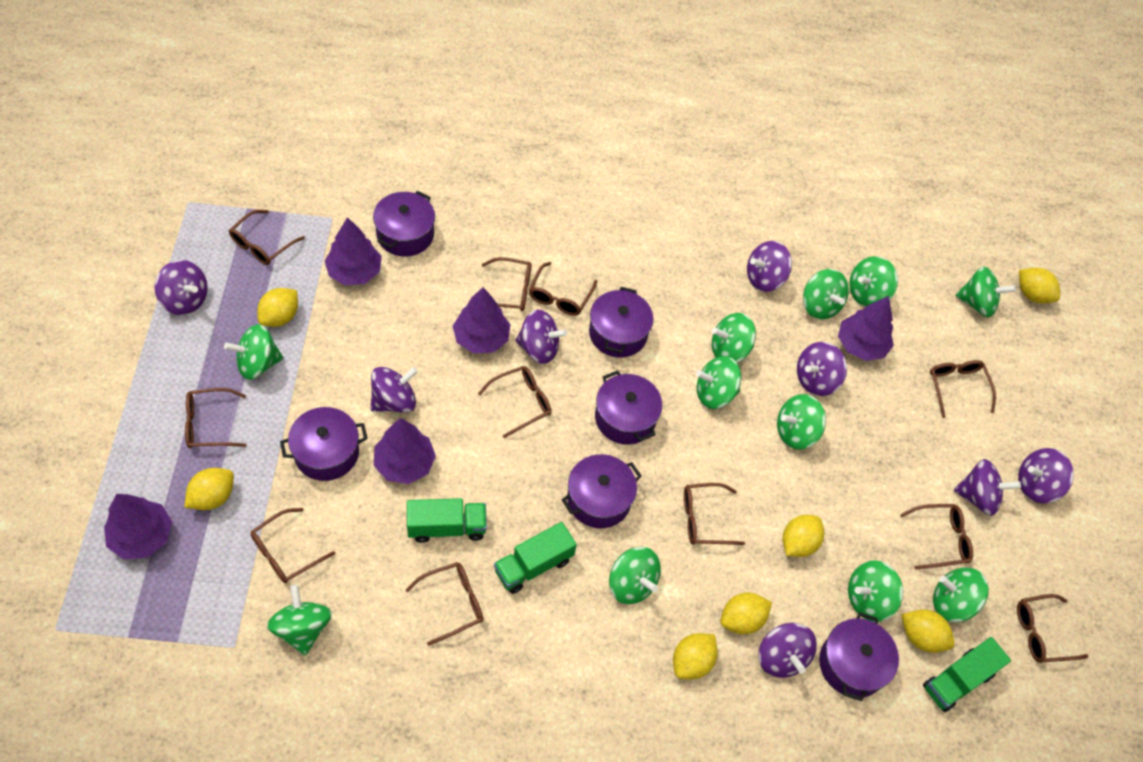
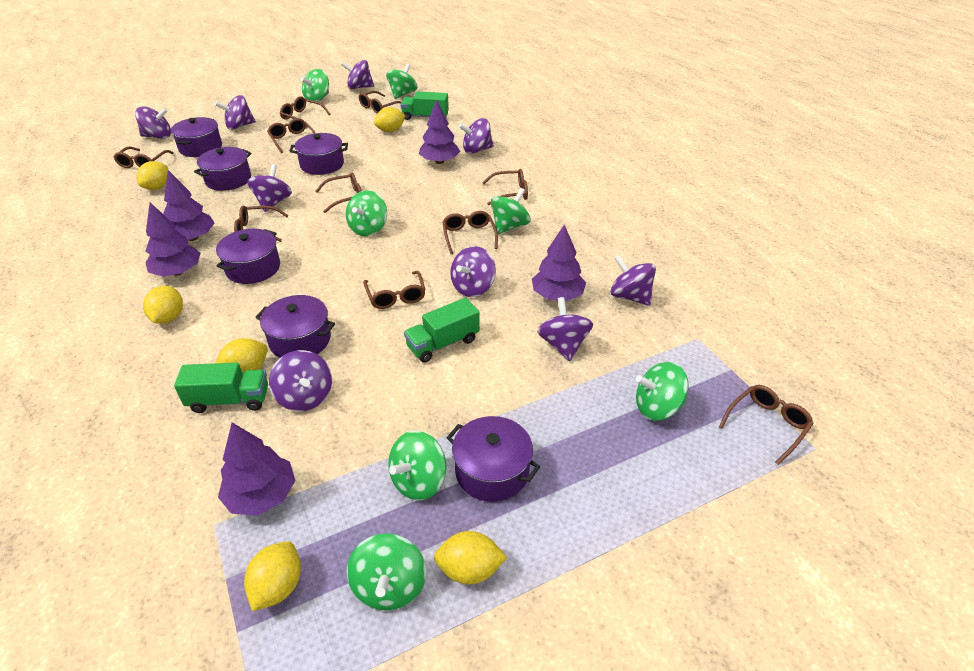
brown glasses: 11 -> 10
green spinning top: 11 -> 7
purple spinning top: 8 -> 9
yellow lemon: 7 -> 6

